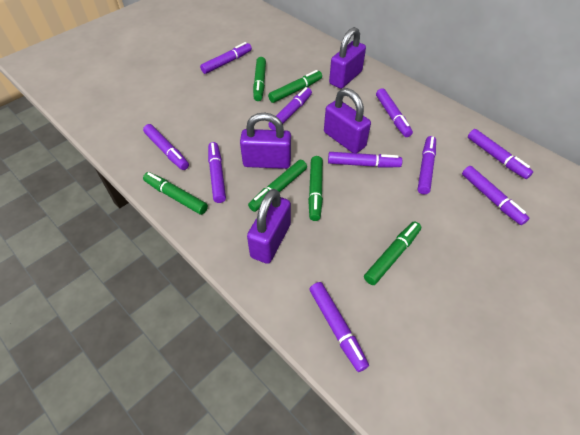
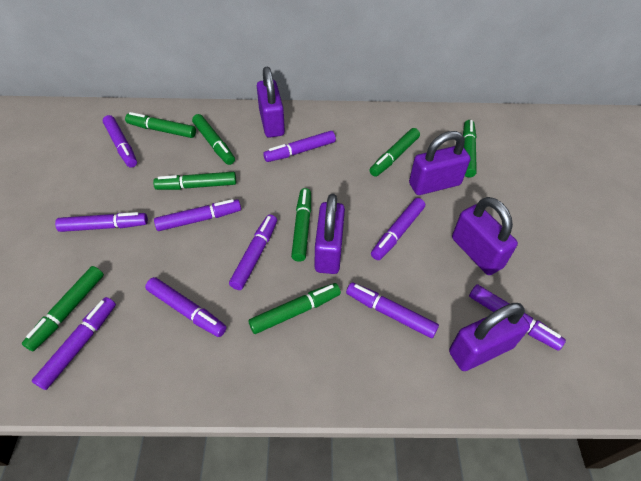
green marker: 6 -> 8
purple padlock: 4 -> 5

